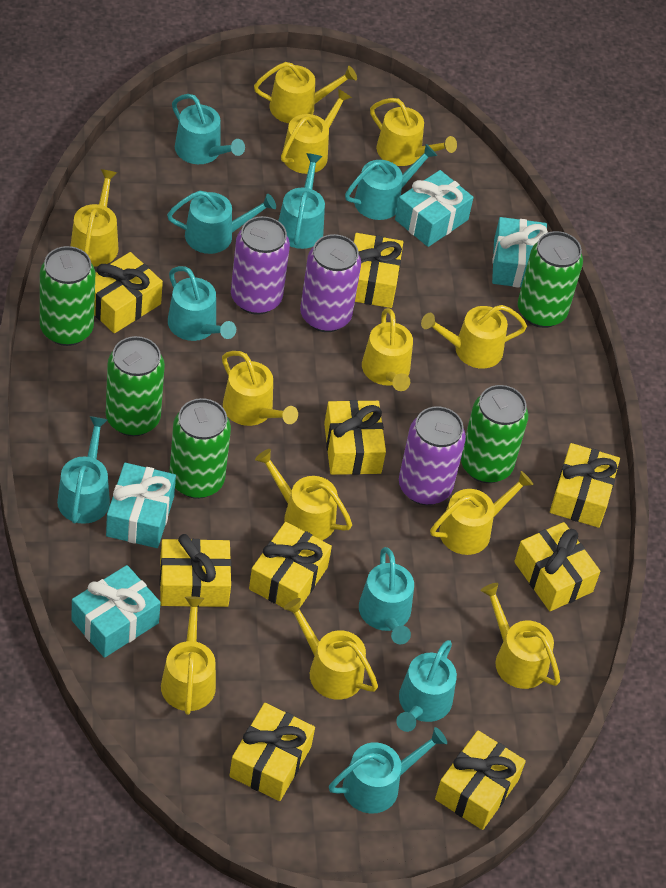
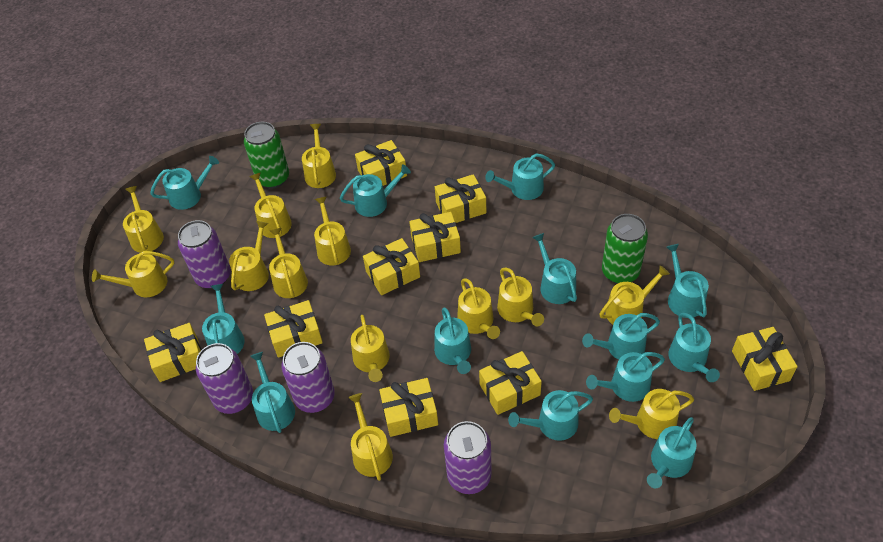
green can: 5 -> 2
purple can: 3 -> 4
turquoise gift: 4 -> 0
turquoise watering can: 9 -> 13
yellow watering can: 12 -> 13

